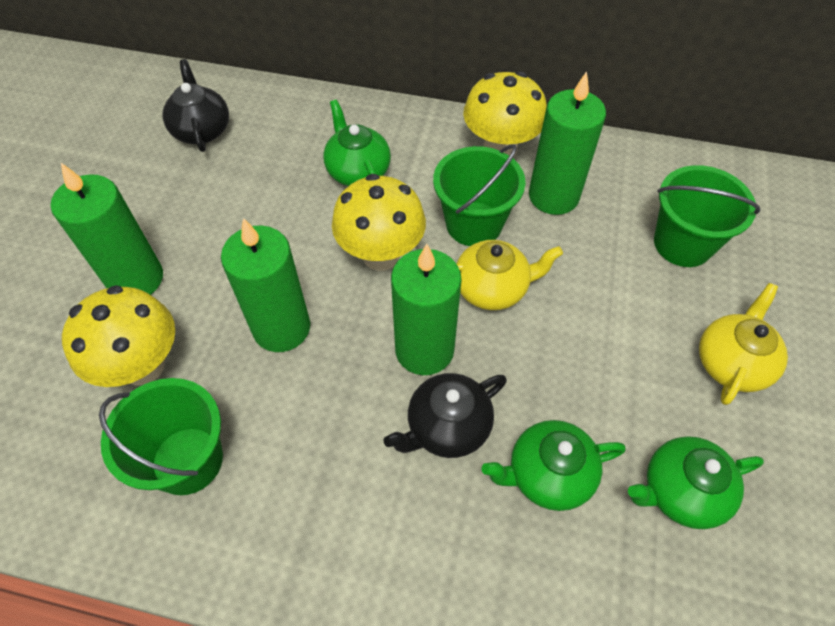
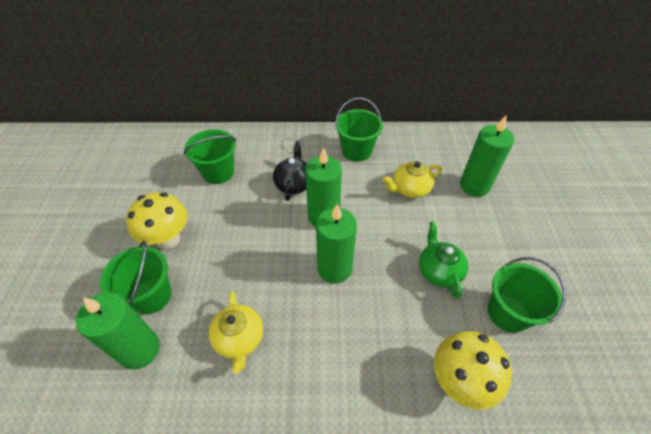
black teapot: 2 -> 1
green bucket: 3 -> 4
green teapot: 3 -> 1
yellow mushroom: 3 -> 2

